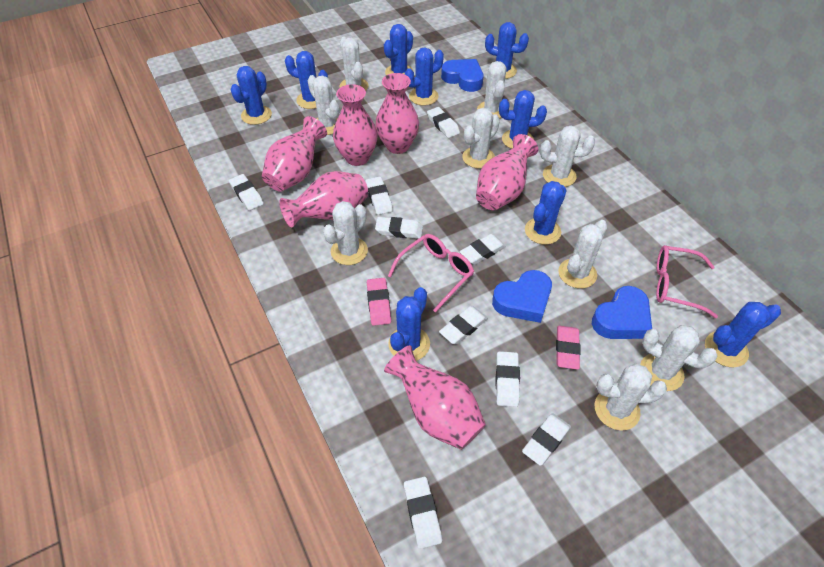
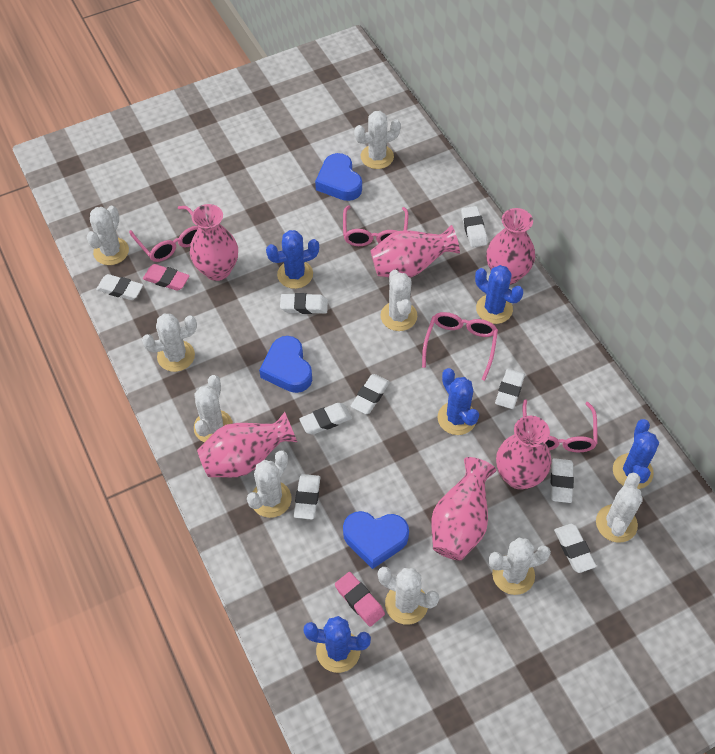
blue cactus: 9 -> 5
pink glasses: 2 -> 4

